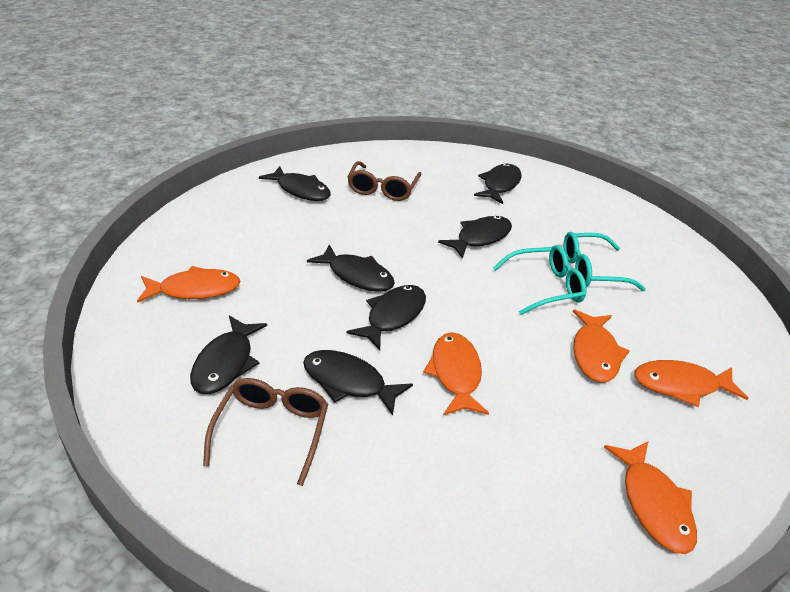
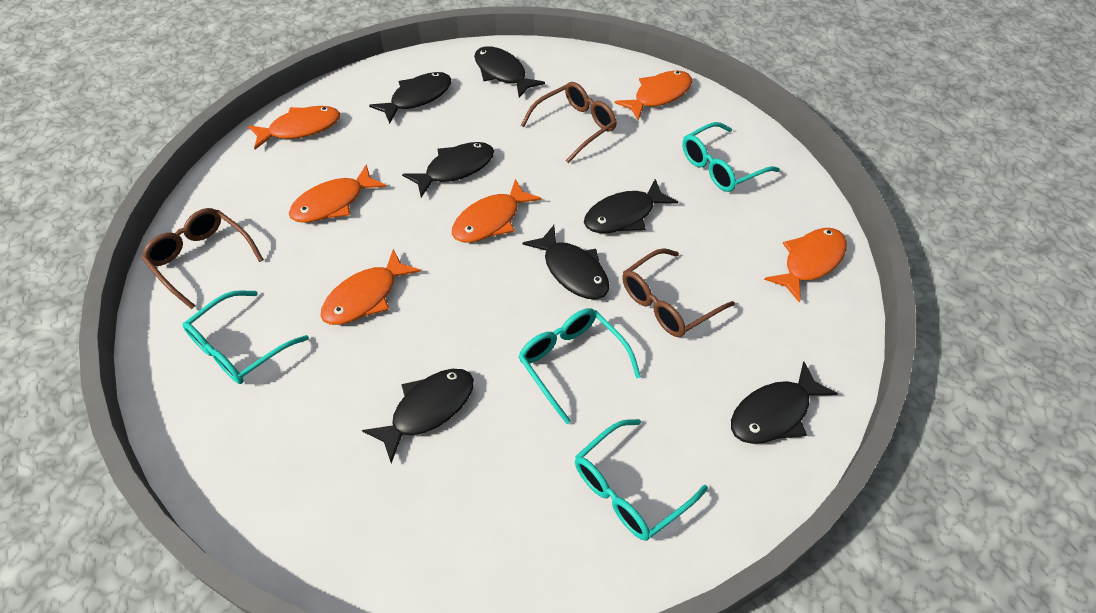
brown glasses: 2 -> 3
orange fish: 5 -> 6
turquoise glasses: 2 -> 4

